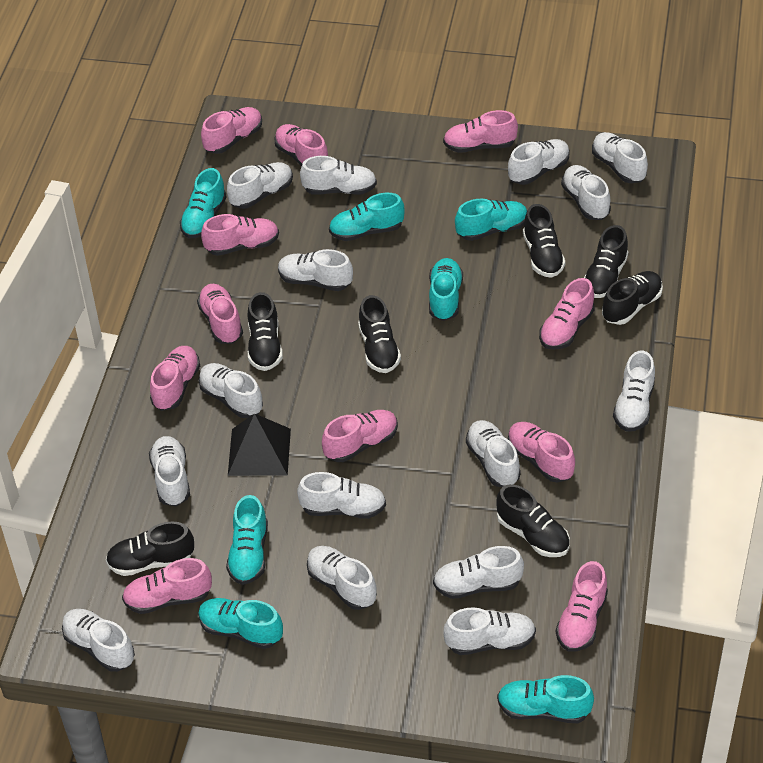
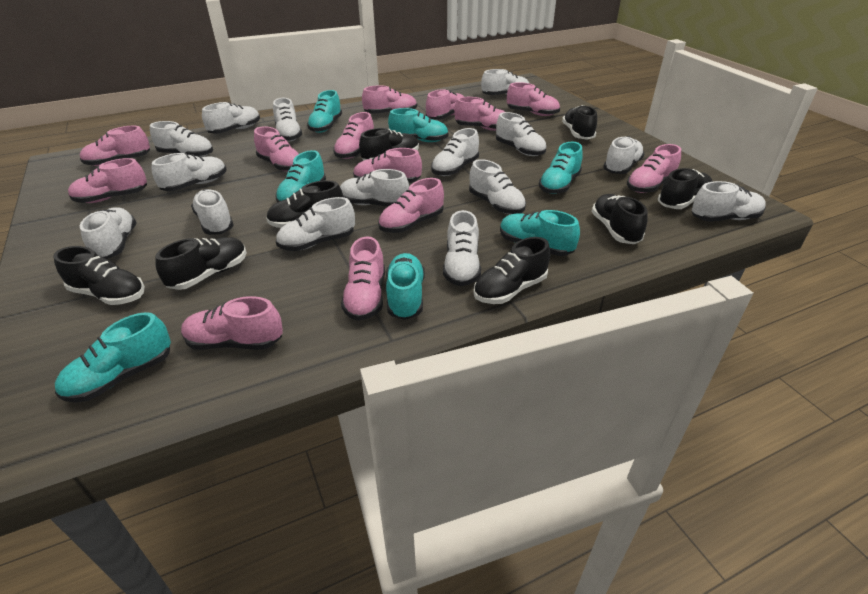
black pyramid: 1 -> 0
black shoe: 7 -> 8
pink shoe: 11 -> 13

